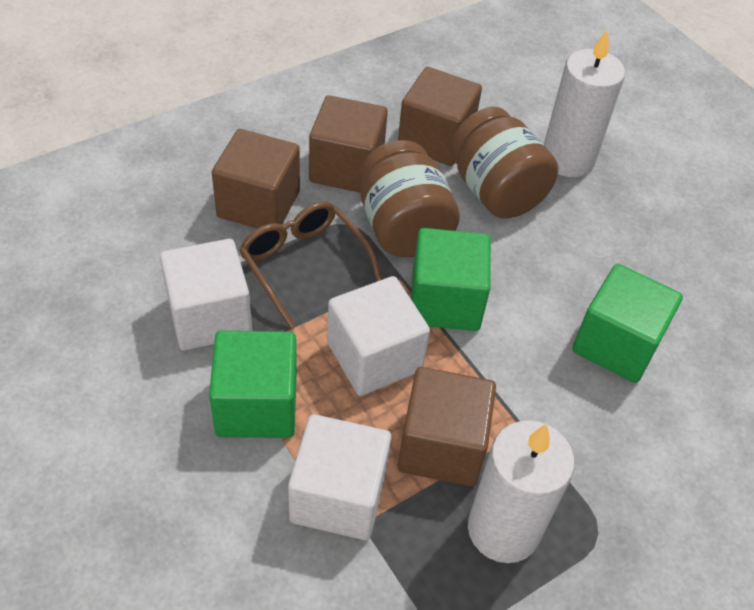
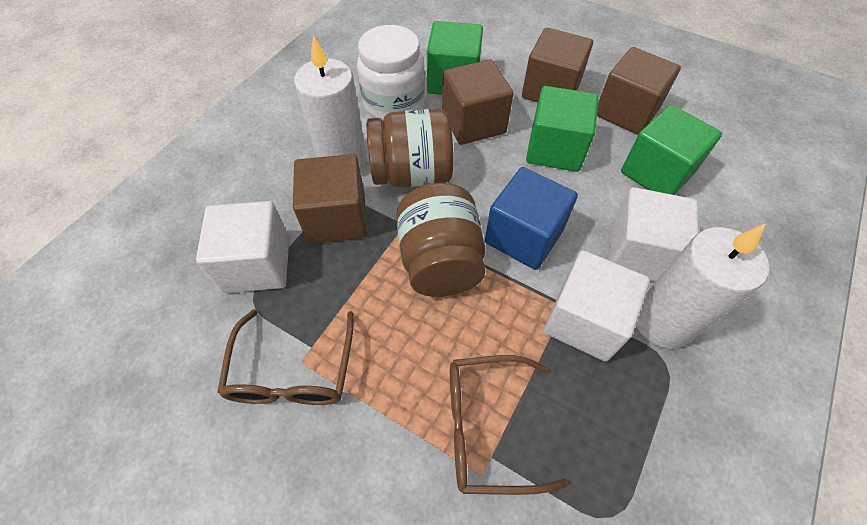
blue cube: 0 -> 1
brown glasses: 1 -> 2
white jar: 0 -> 1

